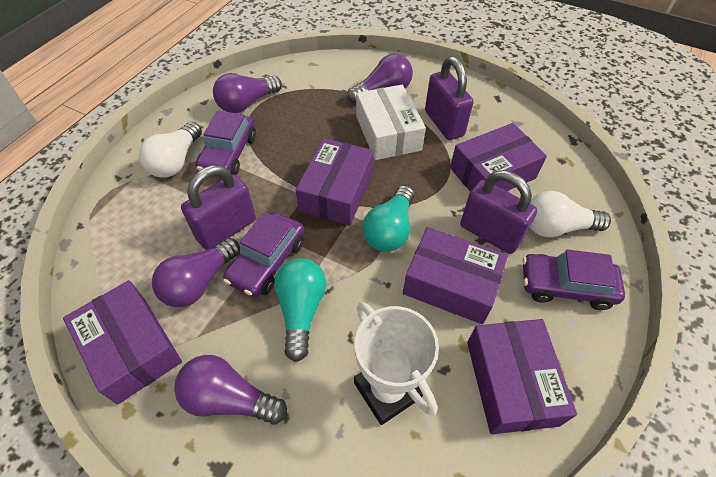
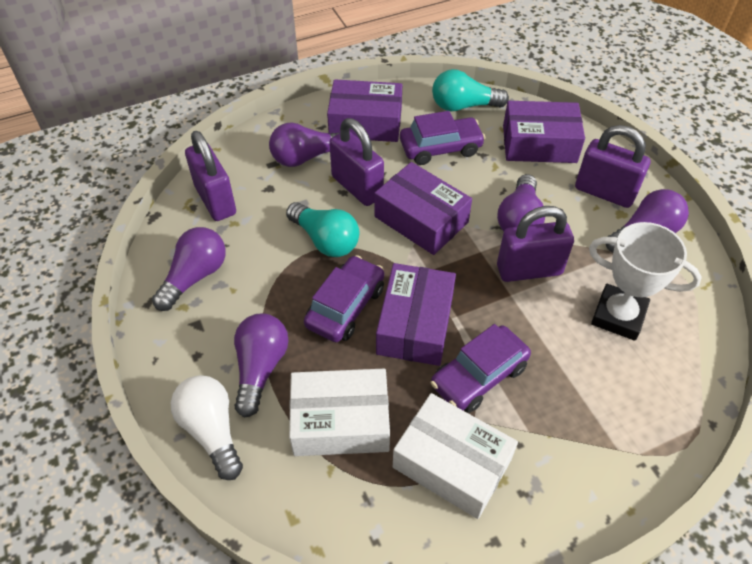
purple box: 5 -> 4
purple light bulb: 4 -> 5
purple padlock: 3 -> 4
white box: 1 -> 2
white light bulb: 2 -> 1

